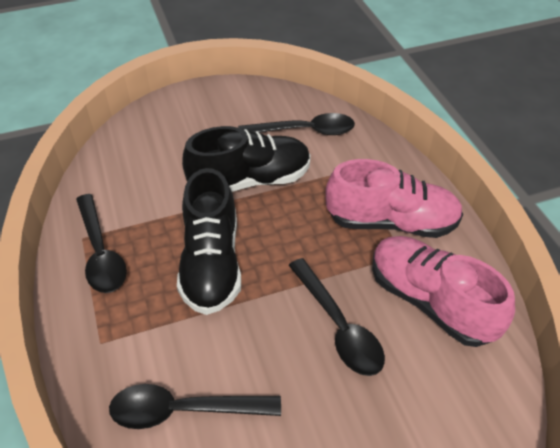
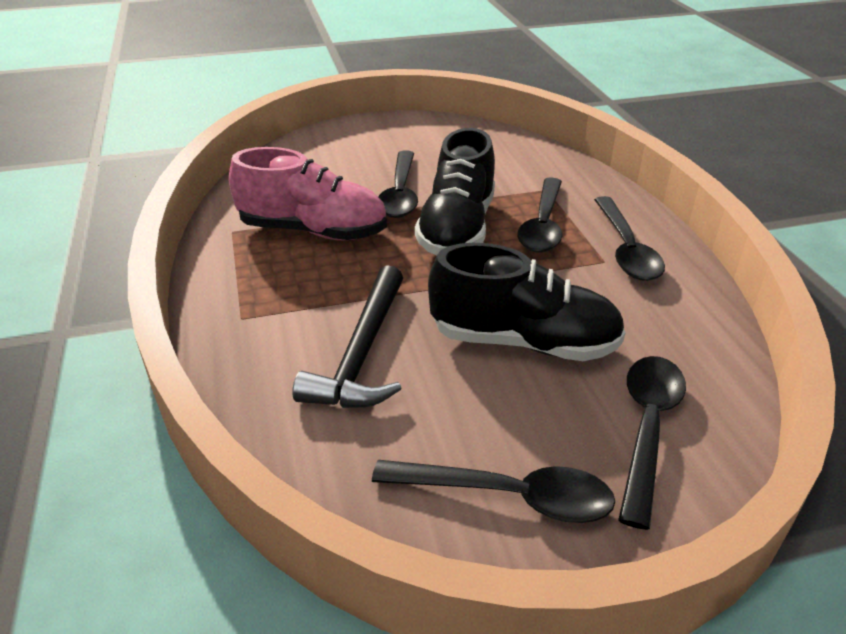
black hammer: 0 -> 1
black spoon: 4 -> 5
pink shoe: 2 -> 1

